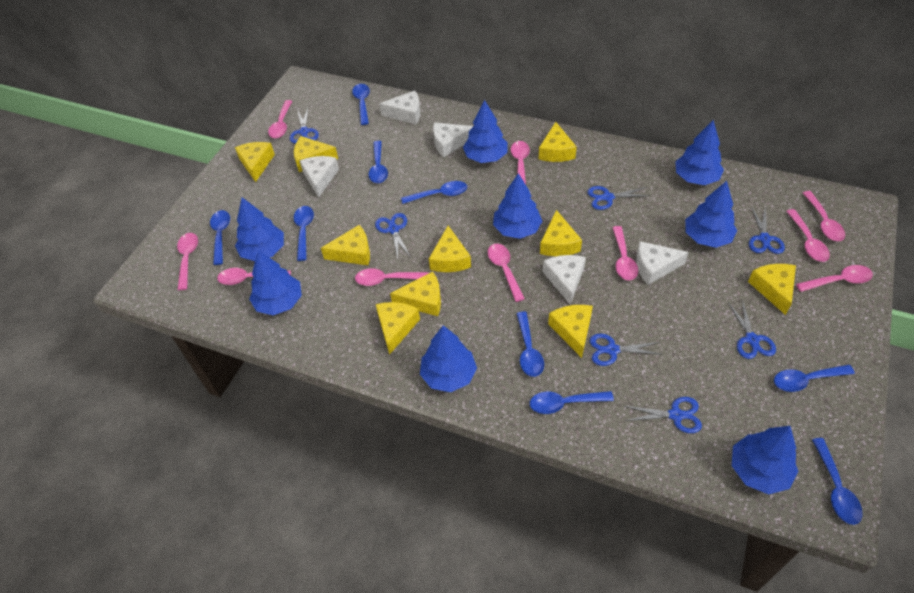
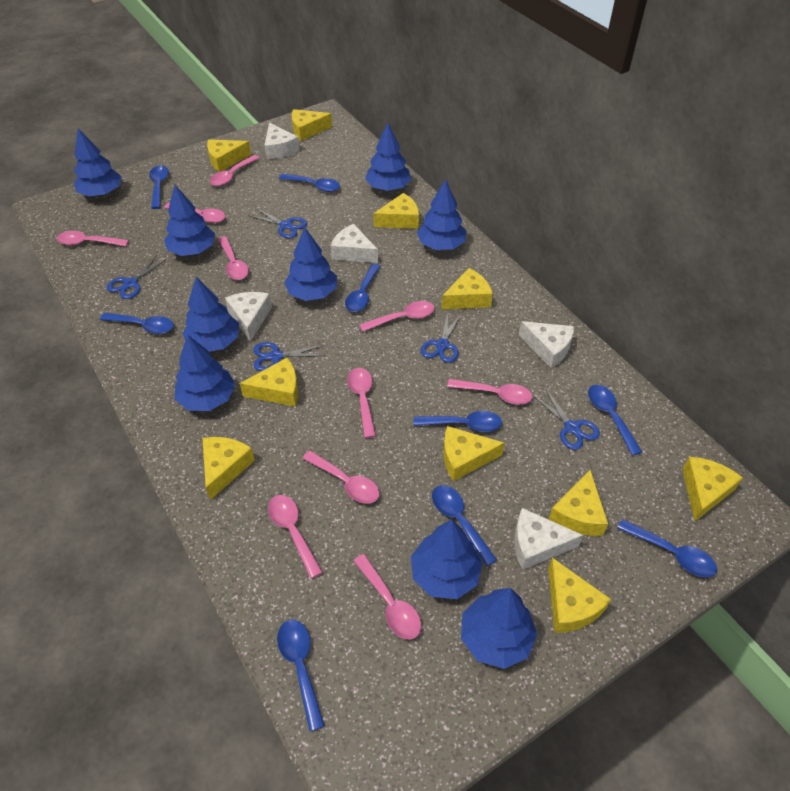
blue scissors: 7 -> 5
blue tree: 8 -> 9

